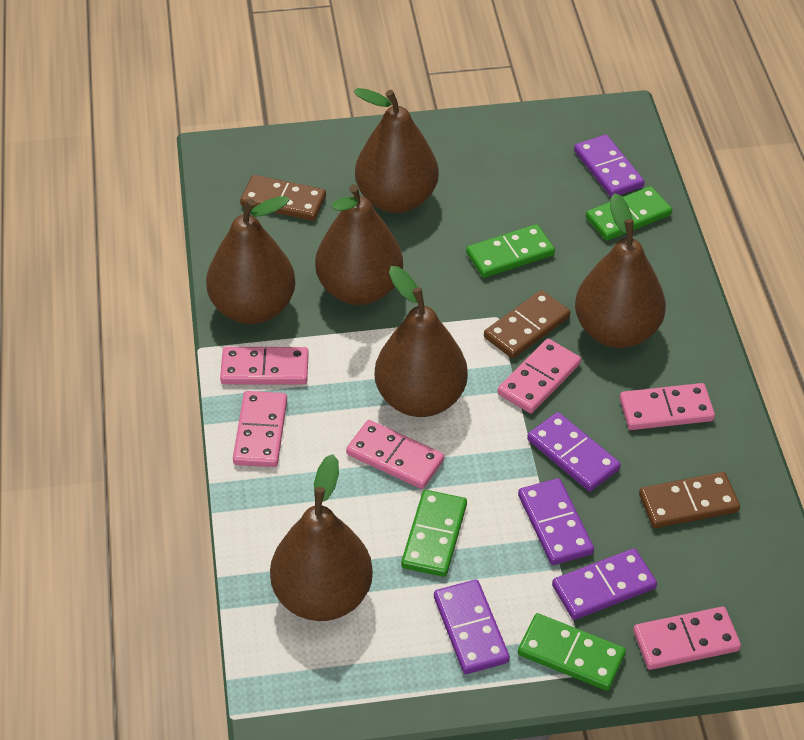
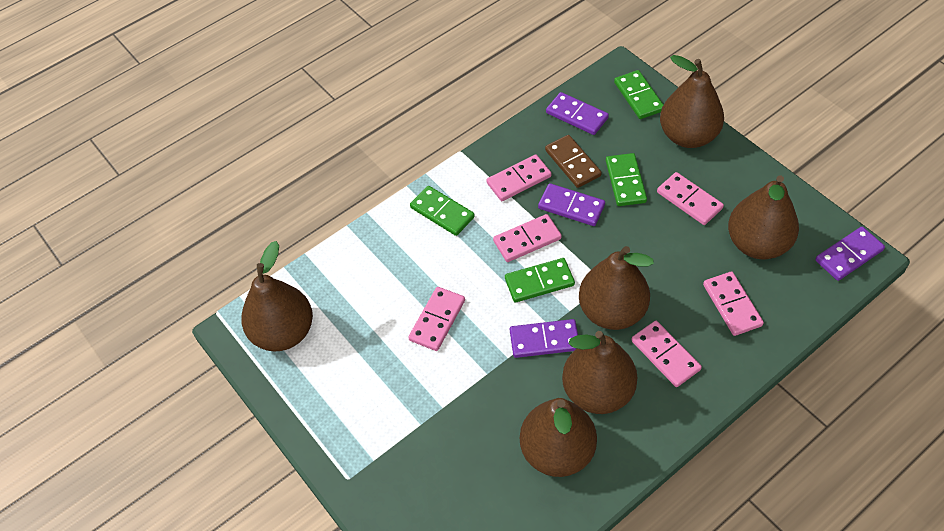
brown domino: 3 -> 1
purple domino: 5 -> 4

